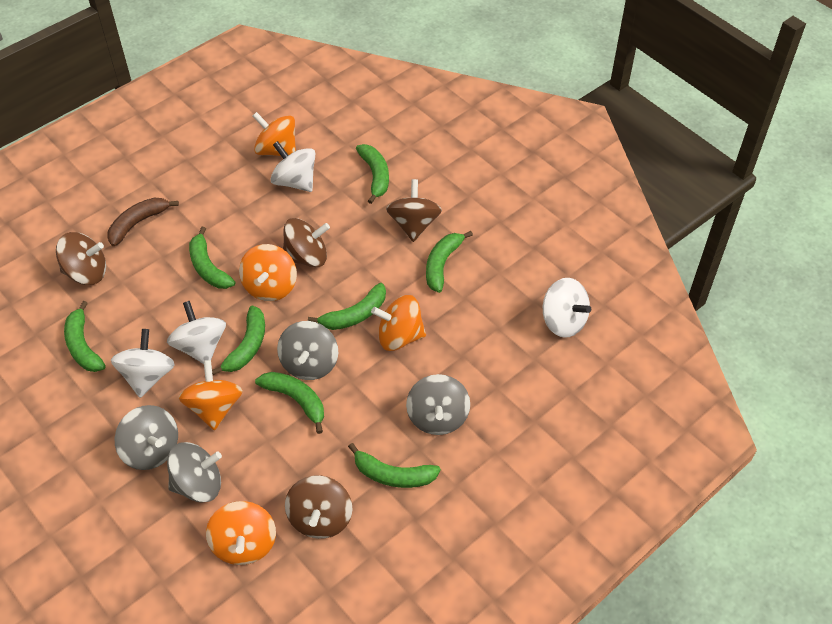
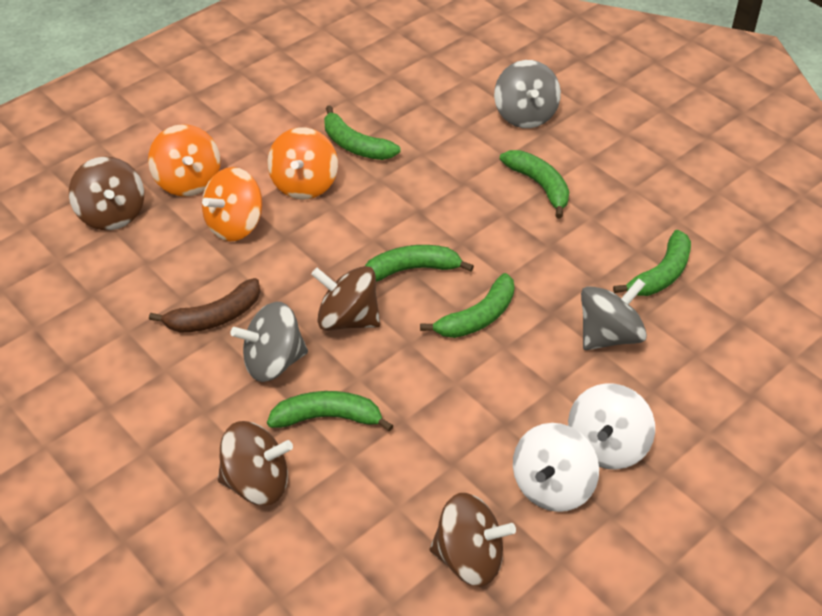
green banana: 8 -> 6
grey spinning top: 4 -> 3
orange spinning top: 5 -> 3
white spinning top: 4 -> 2

